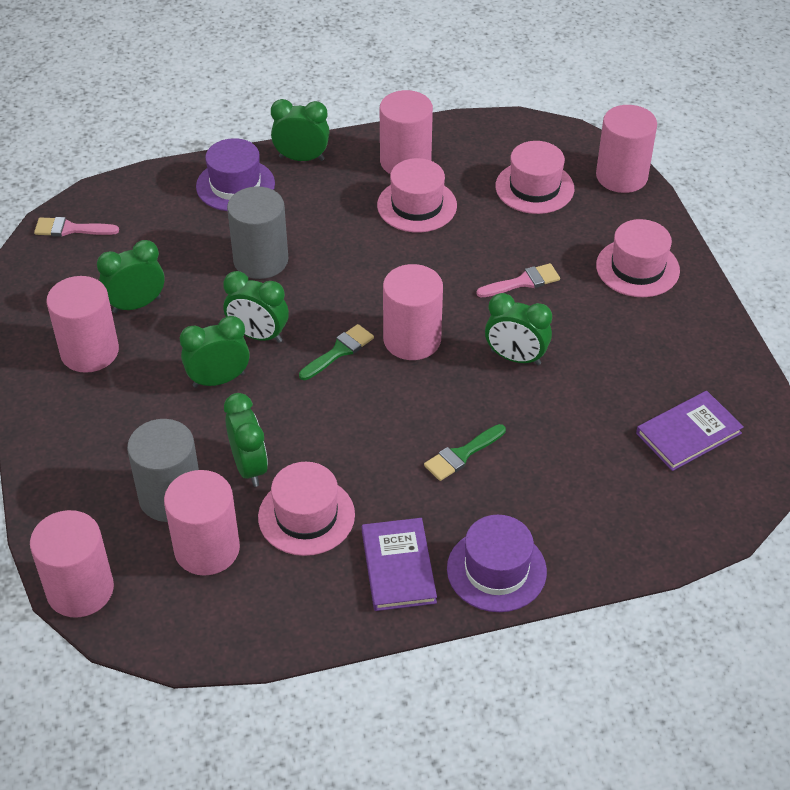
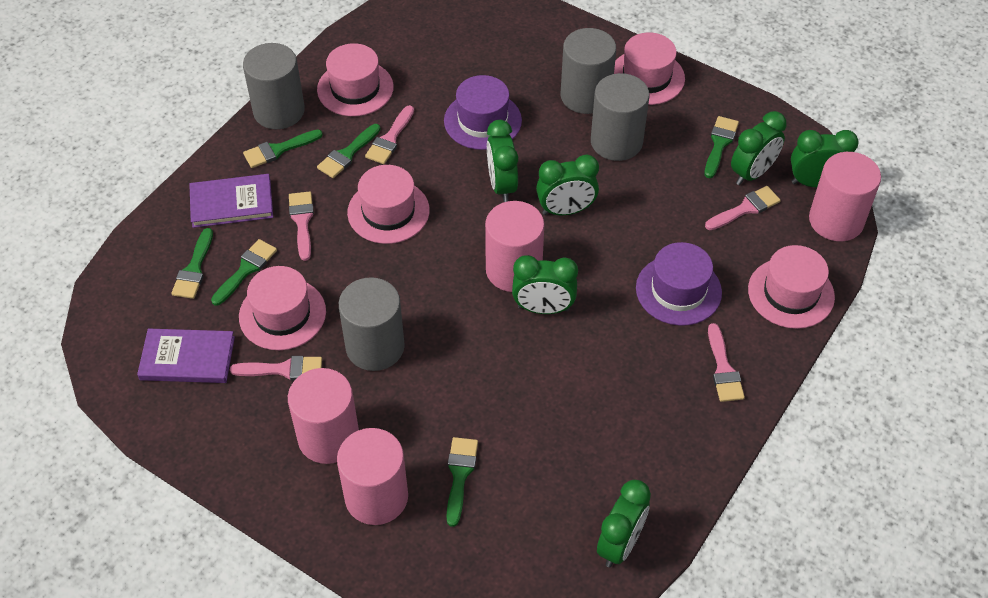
green brush: 2 -> 6
grey cylinder: 2 -> 4
pink brush: 2 -> 5
pink cylinder: 6 -> 4
pink hat: 4 -> 5

